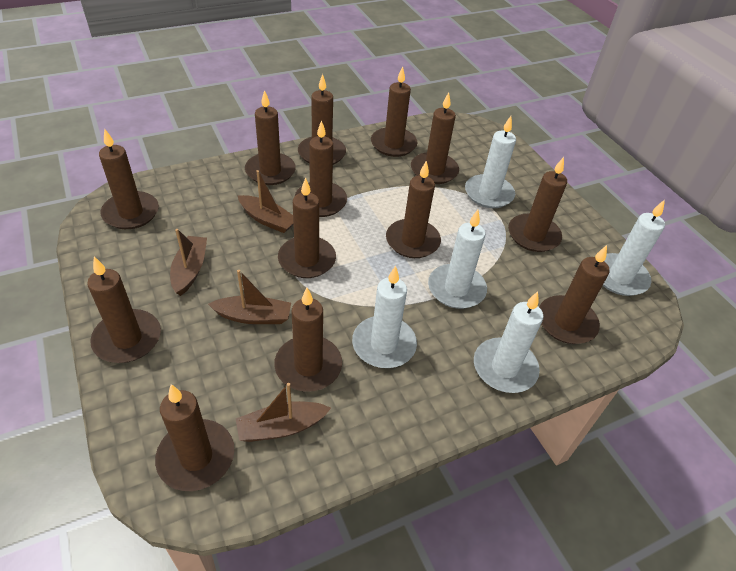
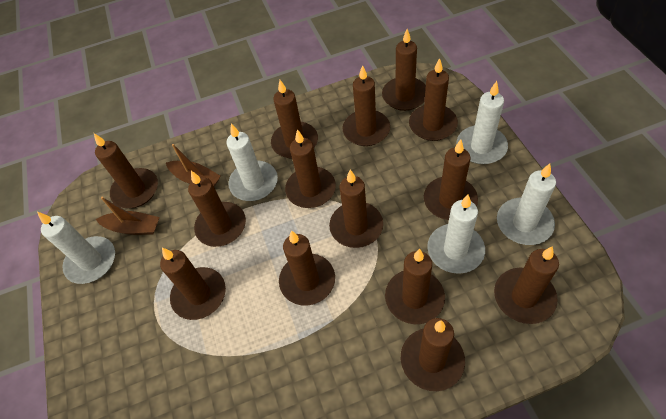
brown boat: 4 -> 2
brown candle: 13 -> 14

